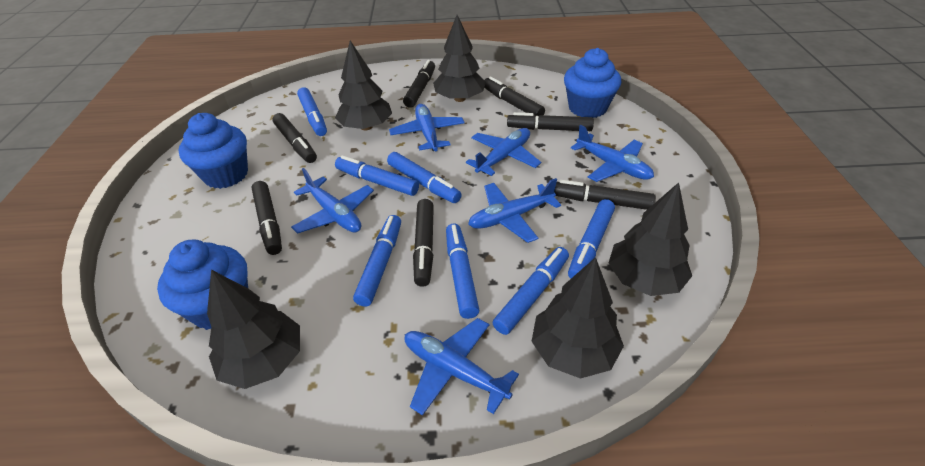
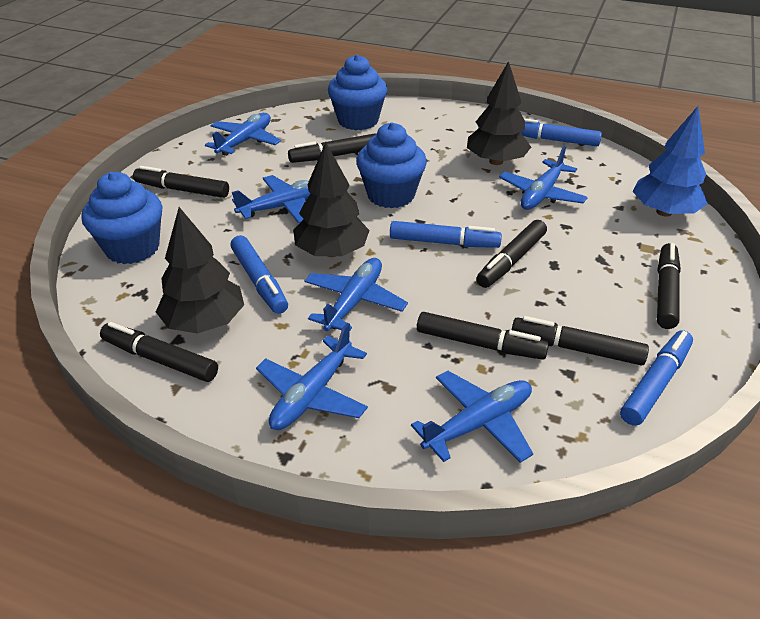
black tree: 5 -> 3
blue marker: 7 -> 4
blue tree: 0 -> 1

